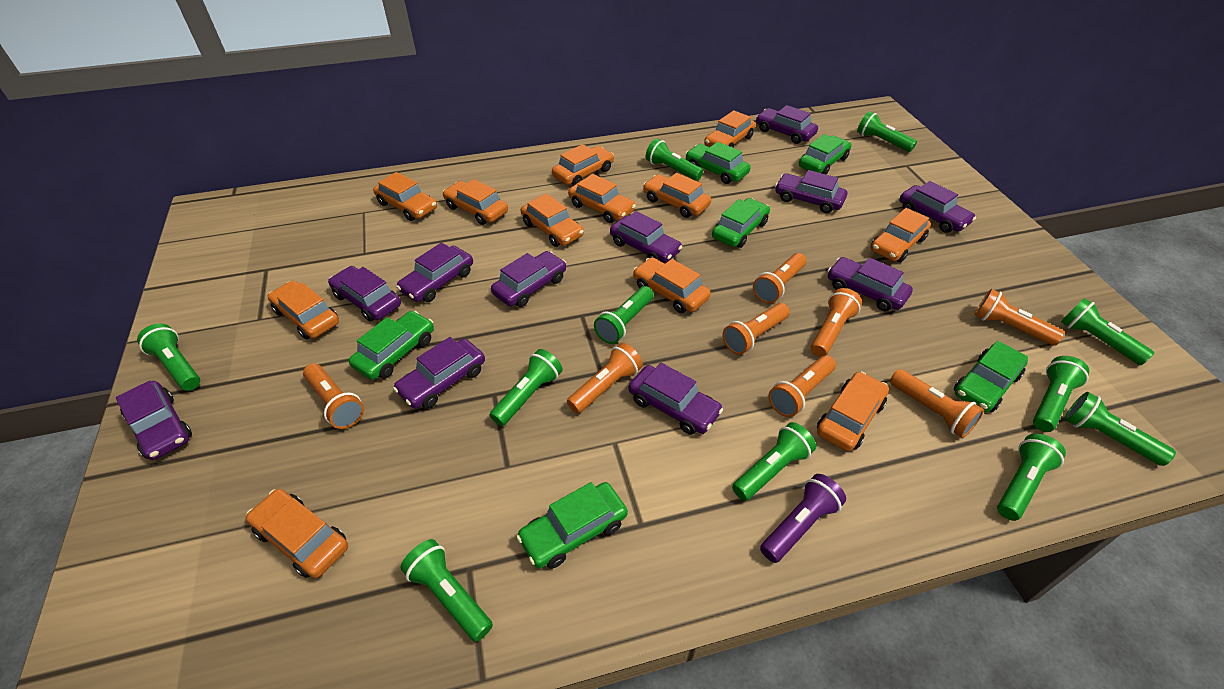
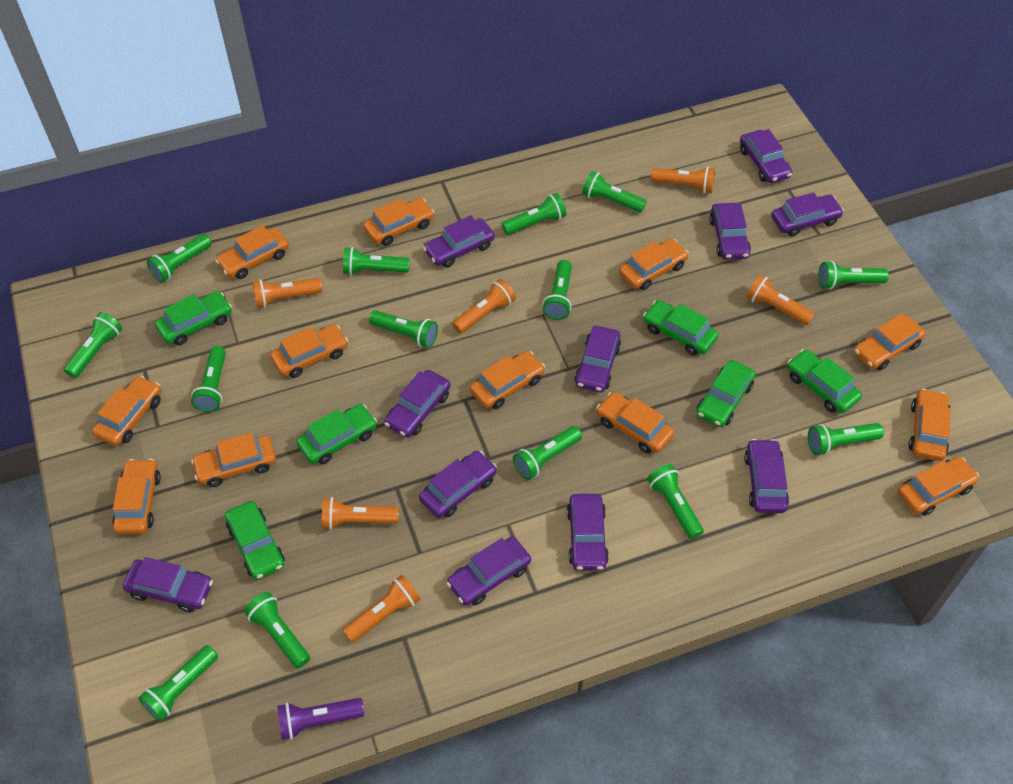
green flashlight: 11 -> 14
orange flashlight: 8 -> 6

